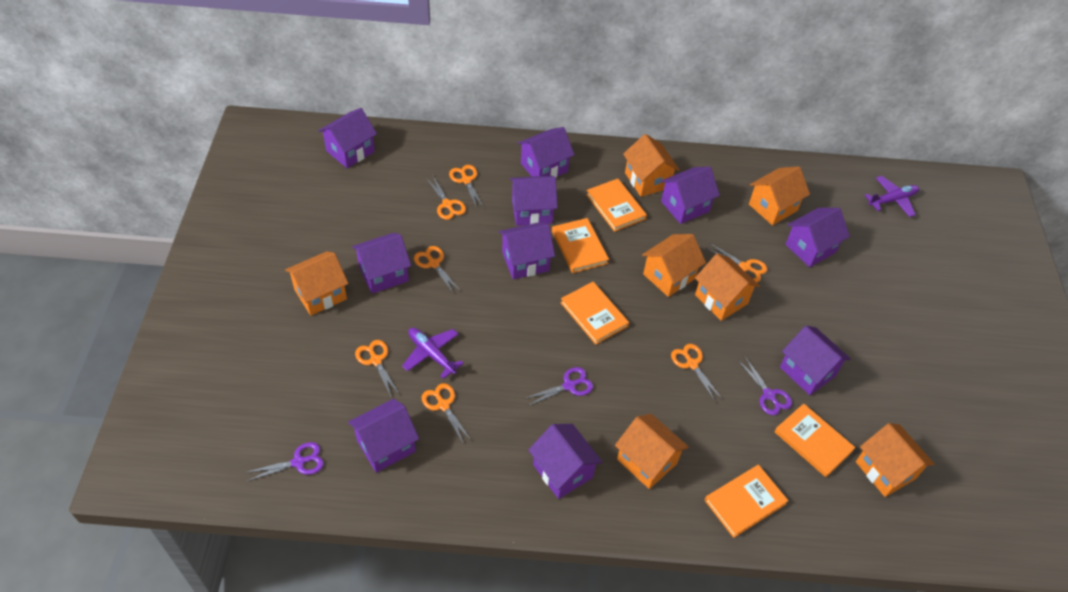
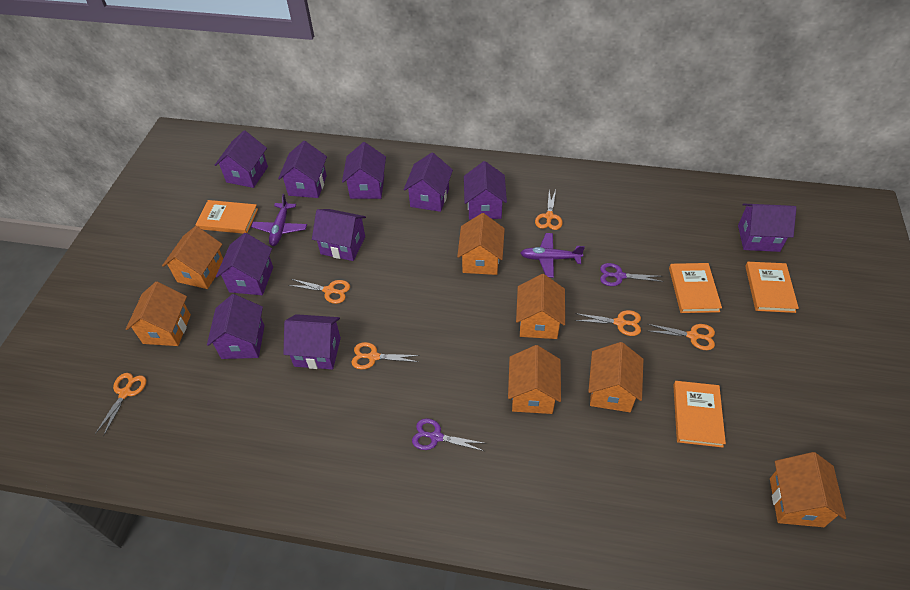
orange book: 5 -> 4
orange scissors: 7 -> 6
purple scissors: 3 -> 2

